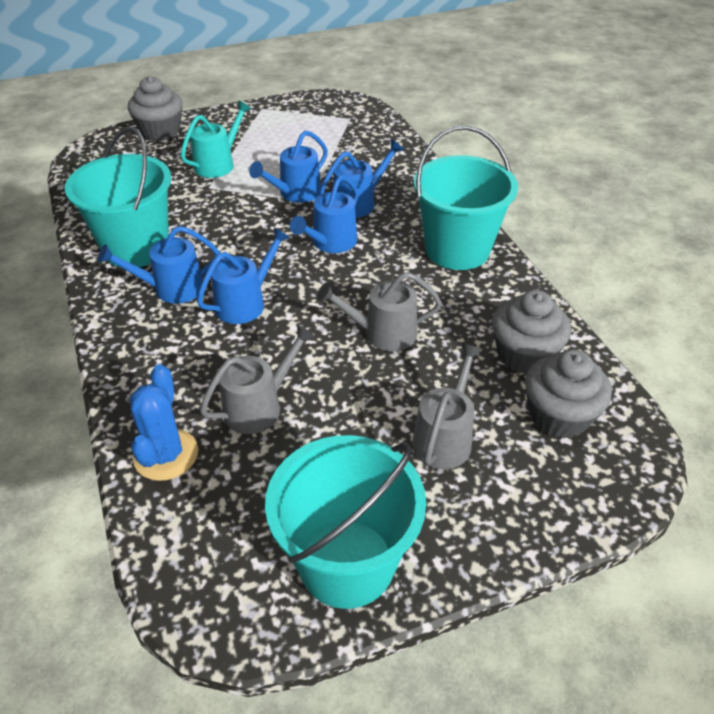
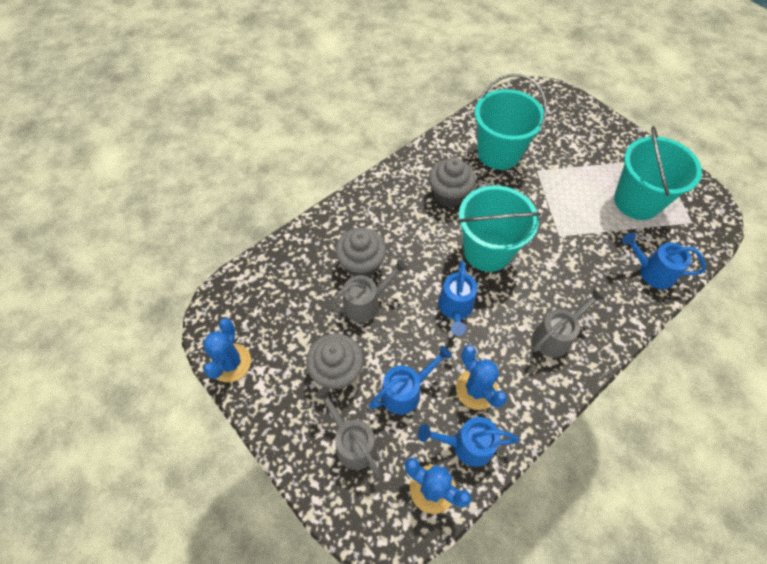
blue cactus: 1 -> 3
blue watering can: 5 -> 4
turquoise watering can: 1 -> 0

